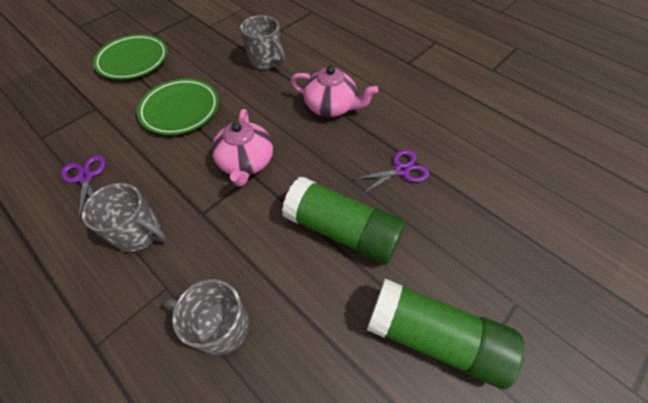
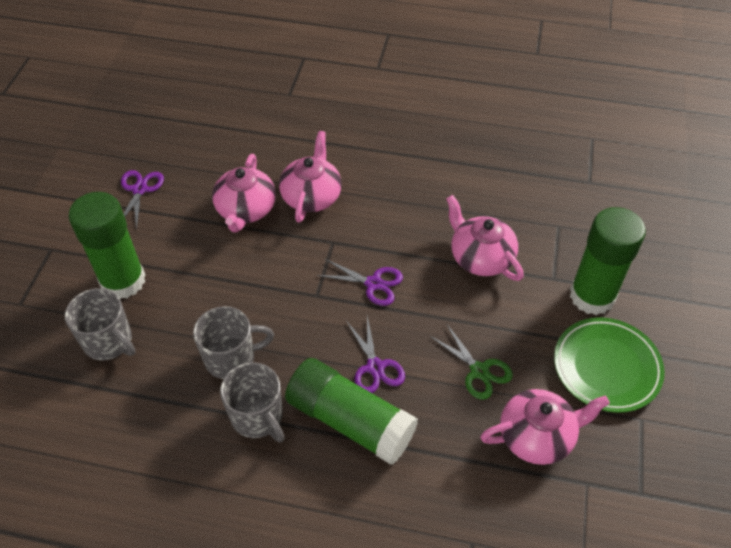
green glue stick: 2 -> 3
green plate: 2 -> 1
green scissors: 0 -> 1
pink teapot: 2 -> 4
purple scissors: 2 -> 3

